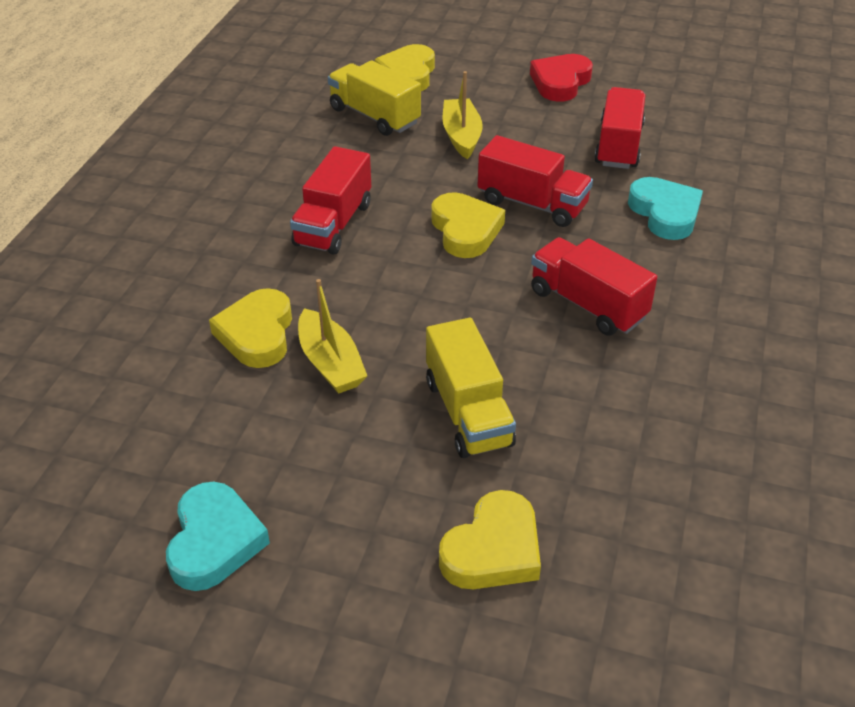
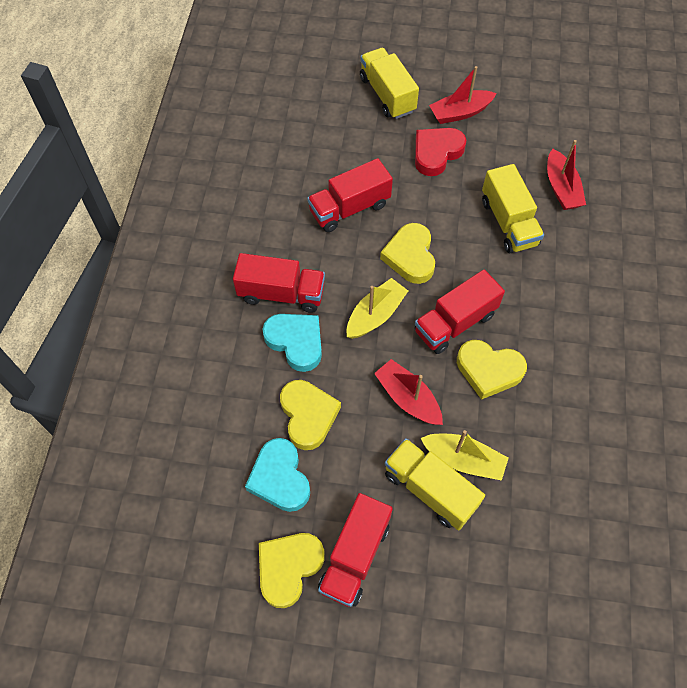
red boat: 0 -> 3
yellow truck: 2 -> 3

